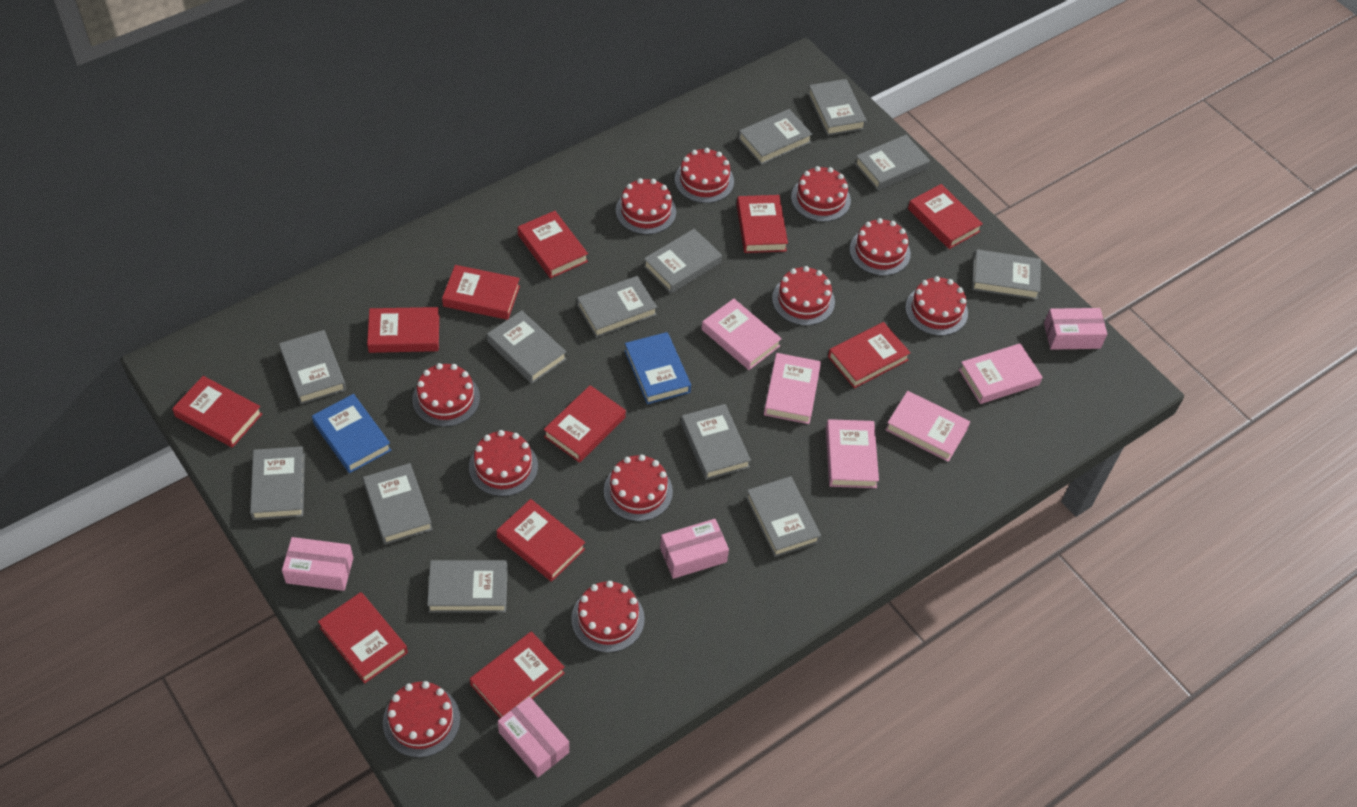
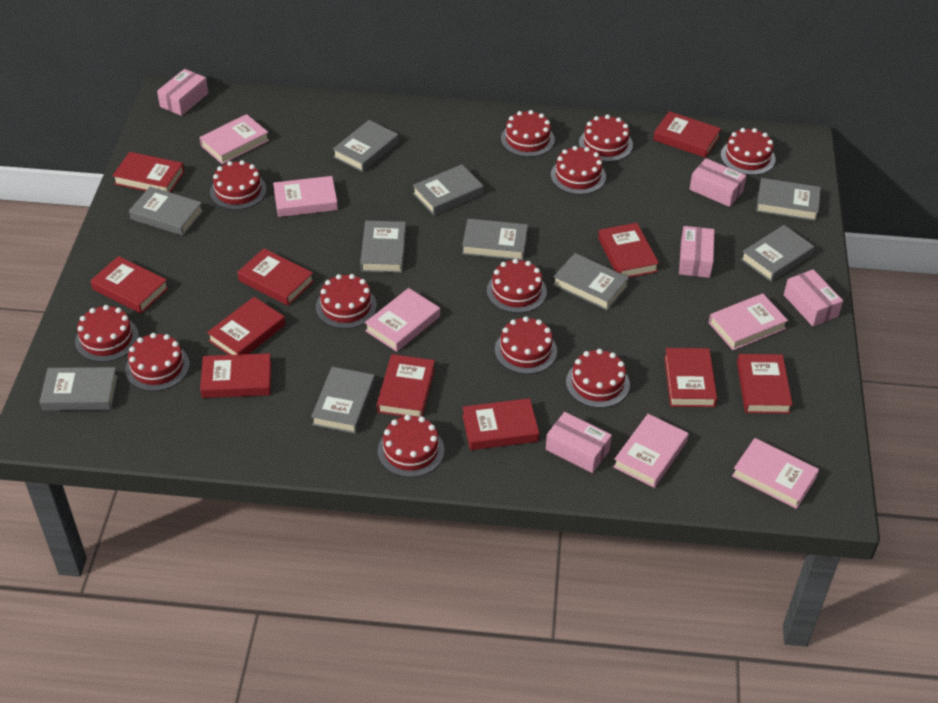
blue book: 2 -> 0
grey book: 13 -> 10
pink book: 5 -> 6
pink box: 4 -> 5
red cake: 11 -> 12

